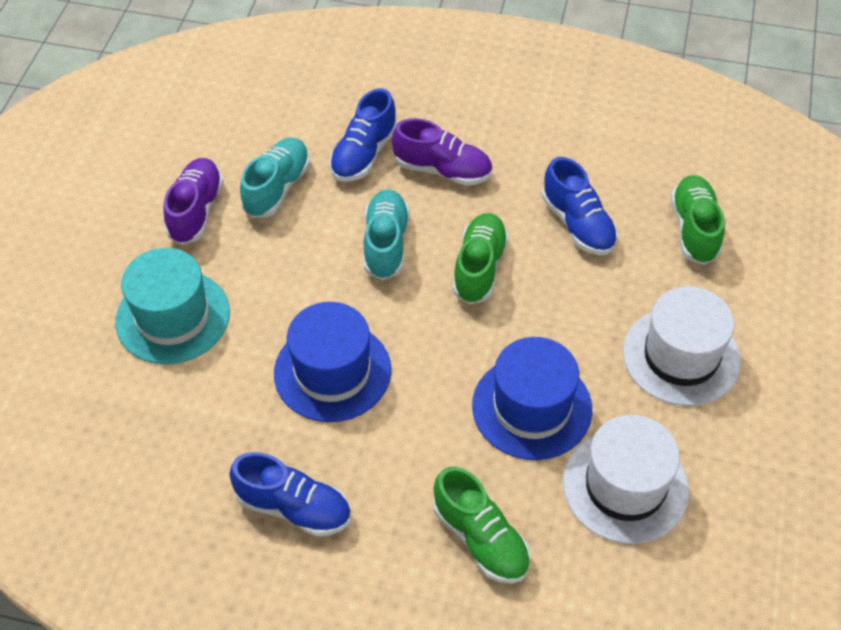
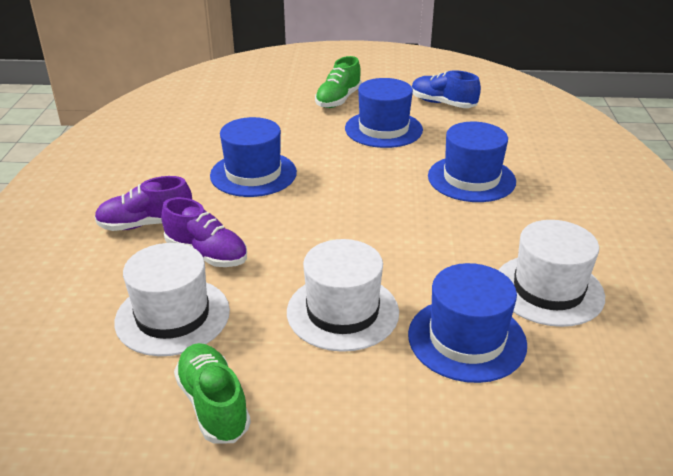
blue hat: 2 -> 4
blue shoe: 3 -> 1
green shoe: 3 -> 2
turquoise hat: 1 -> 0
turquoise shoe: 2 -> 0
white hat: 2 -> 3

